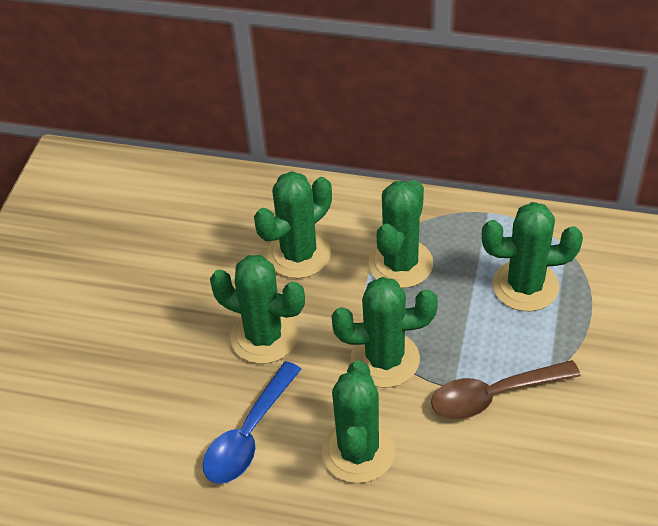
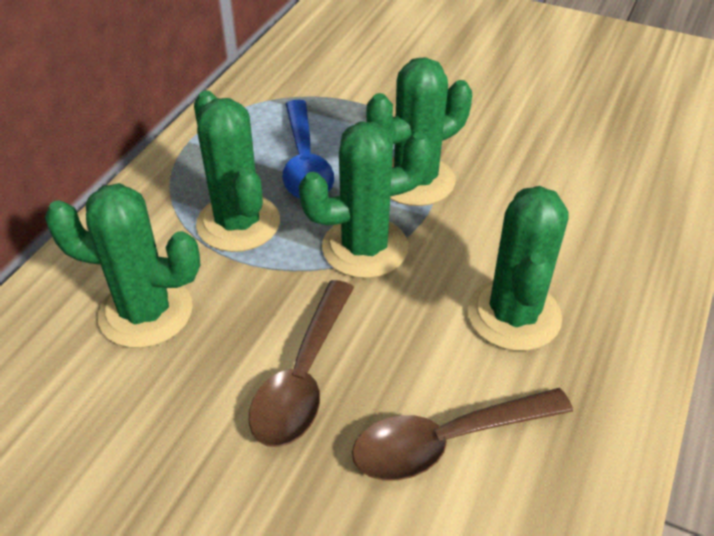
brown spoon: 1 -> 2
green cactus: 6 -> 5

